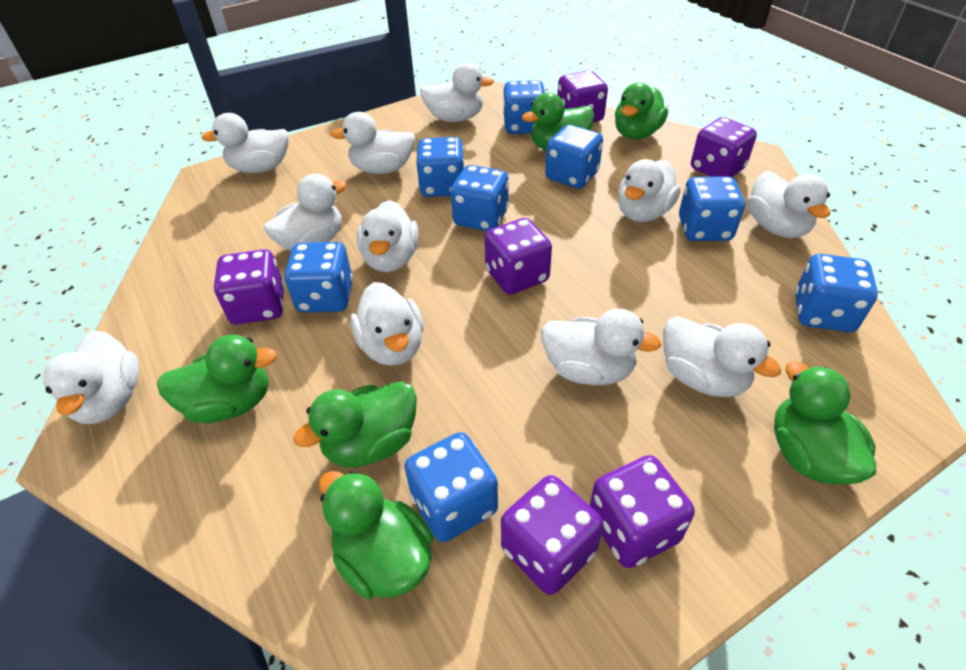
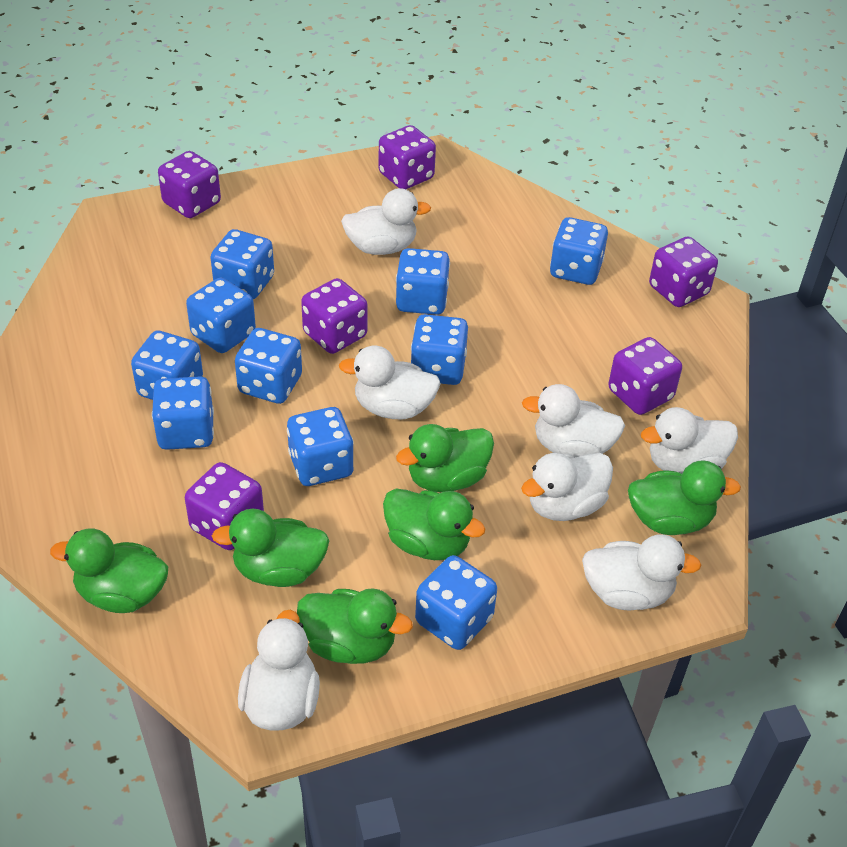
blue dice: 8 -> 10
white duck: 11 -> 7

